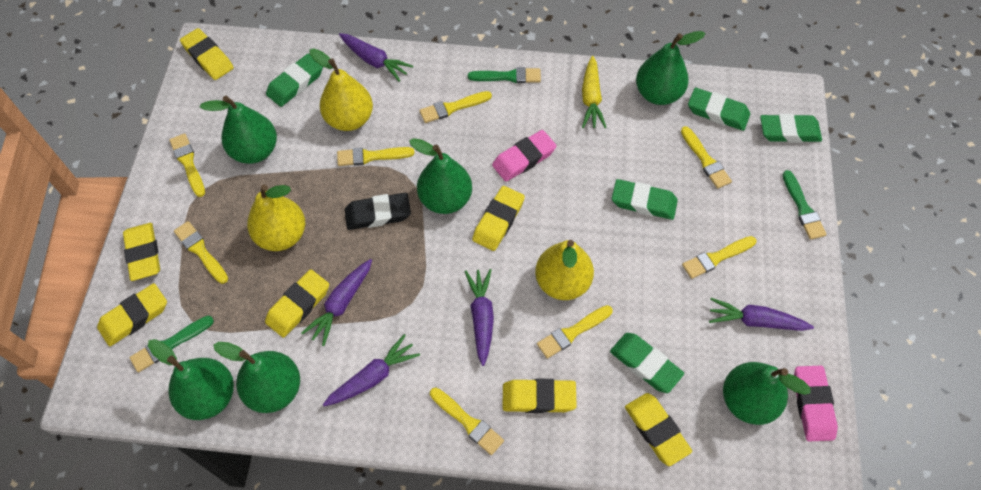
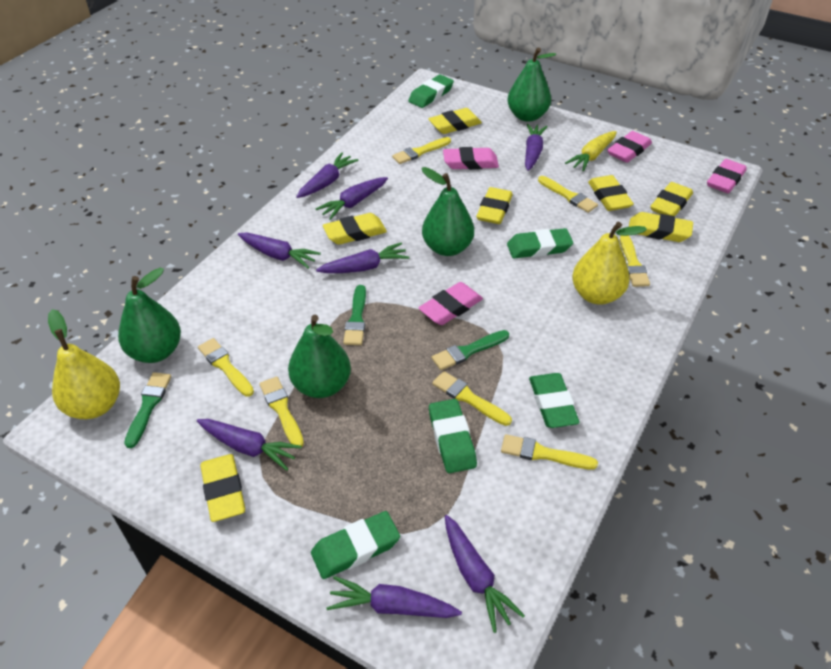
black eraser: 1 -> 0
green pear: 6 -> 4
pink eraser: 2 -> 4
purple carrot: 5 -> 8
yellow brush: 8 -> 7
yellow pear: 3 -> 2

